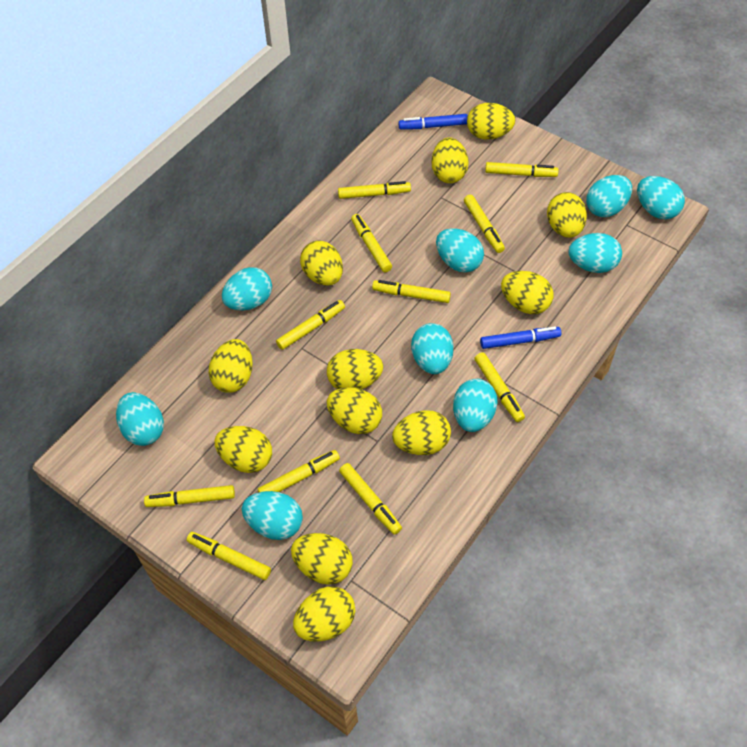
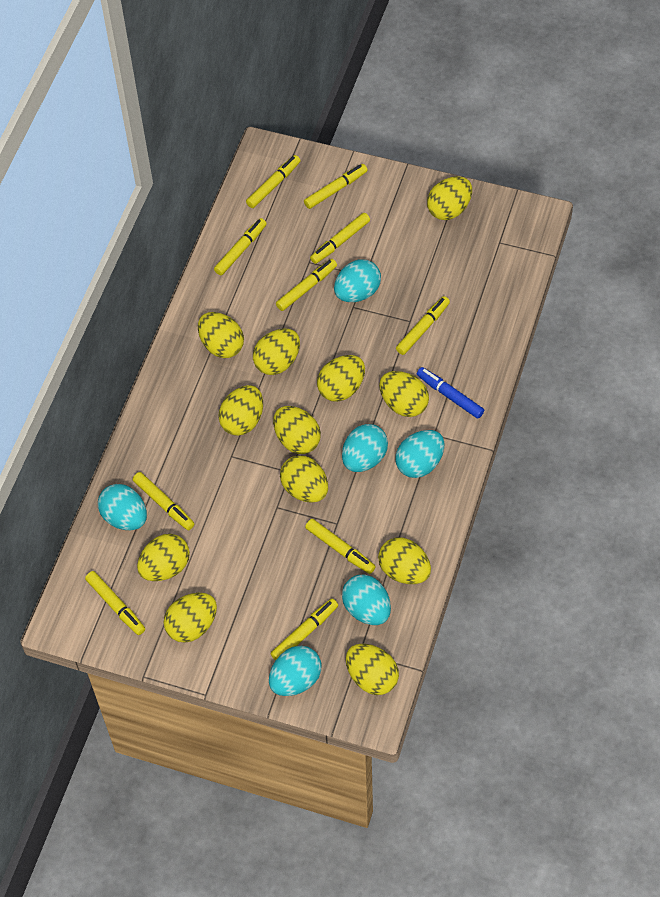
blue marker: 2 -> 1
turquoise egg: 9 -> 6
yellow marker: 11 -> 10

